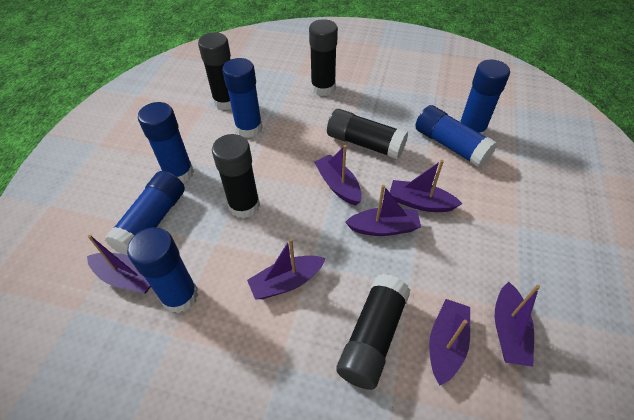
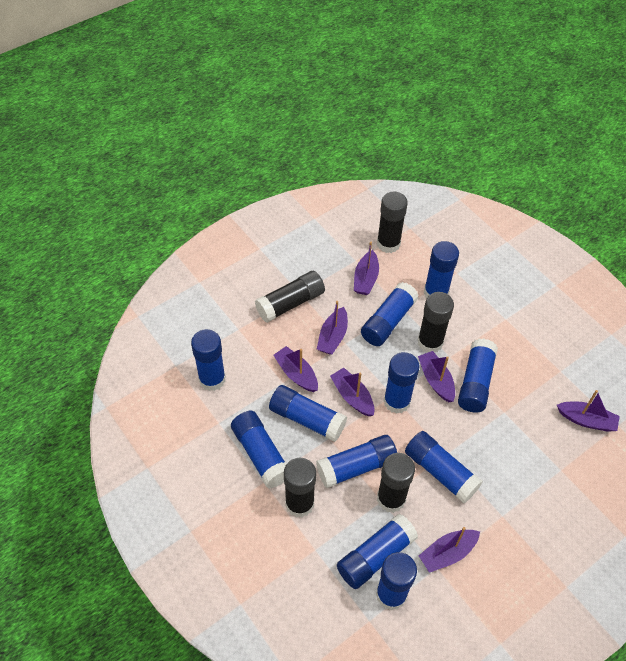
blue glue stick: 6 -> 11

